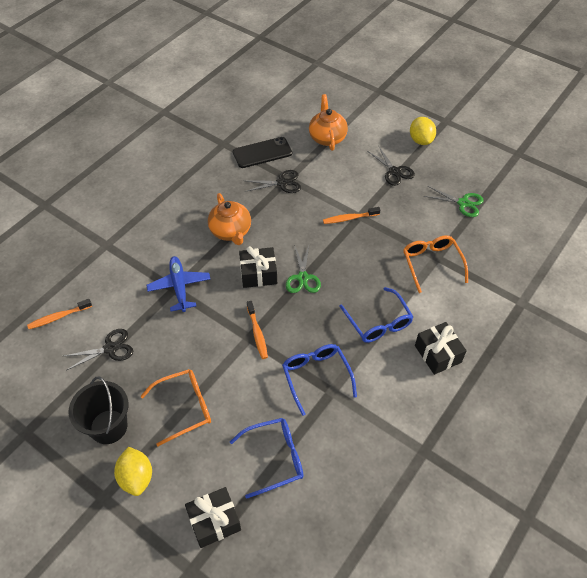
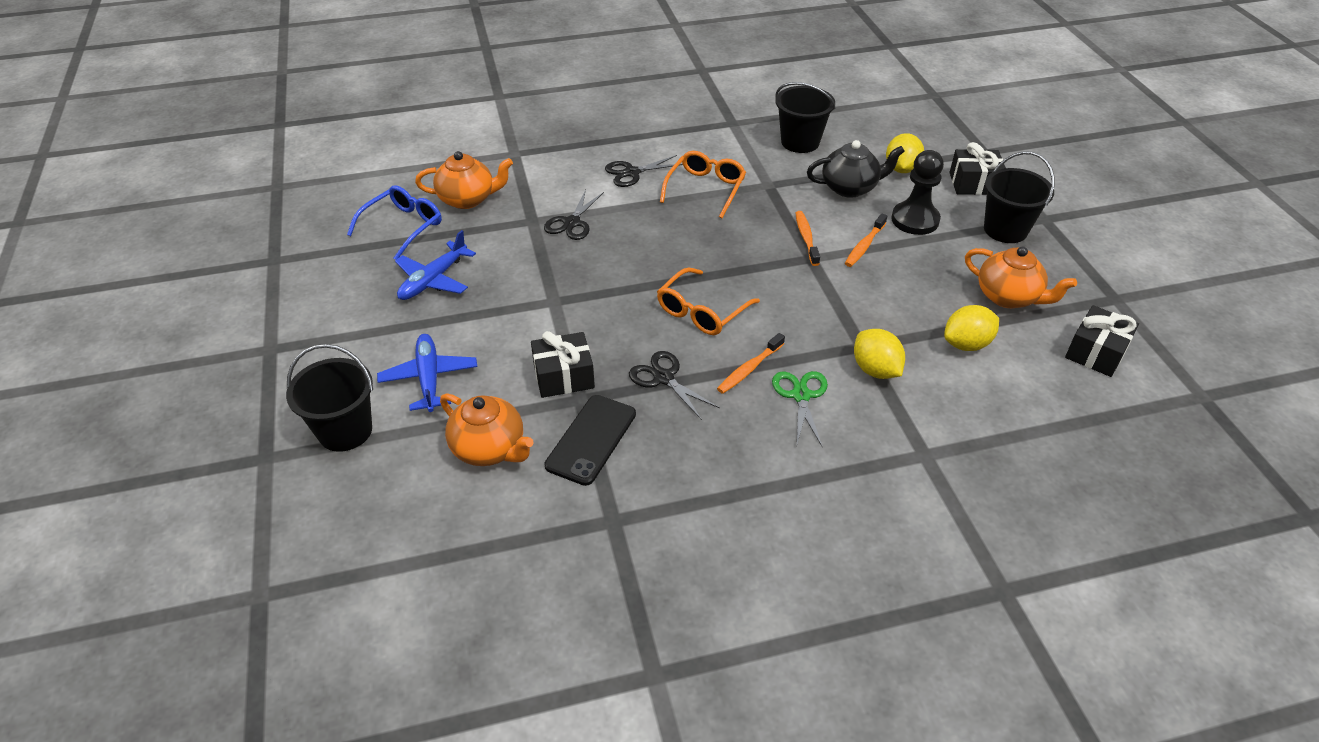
black bucket: 1 -> 3
black pawn: 0 -> 1
black teapot: 0 -> 1
blue glasses: 3 -> 1
blue plane: 1 -> 2
green scissors: 2 -> 1
orange teapot: 2 -> 3
yellow lemon: 2 -> 3

